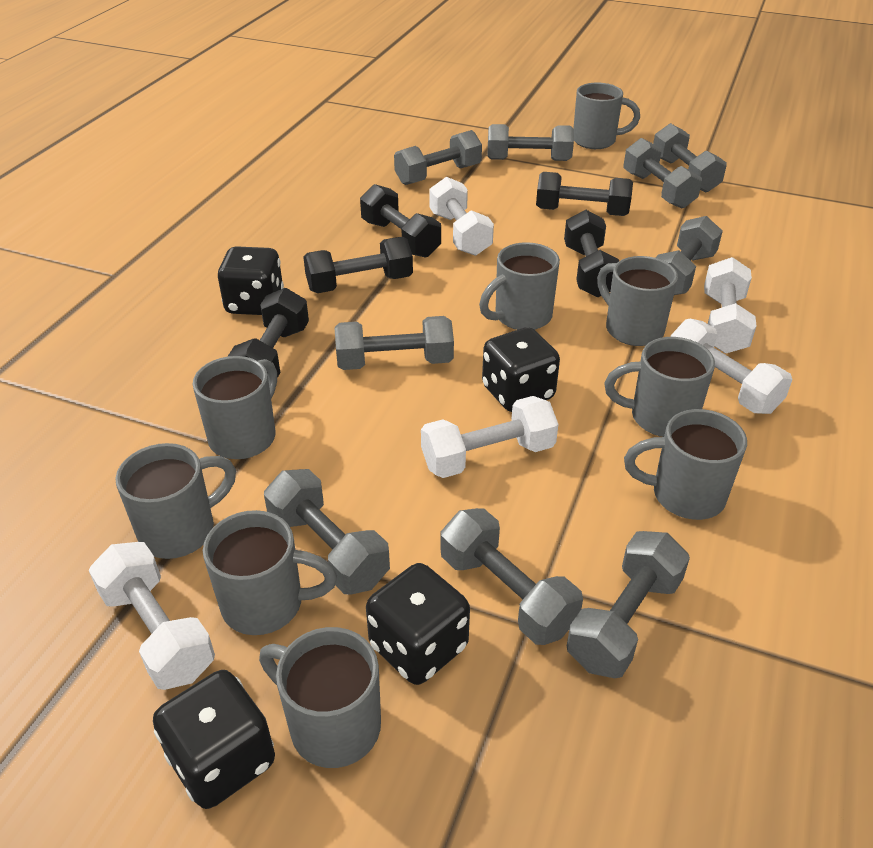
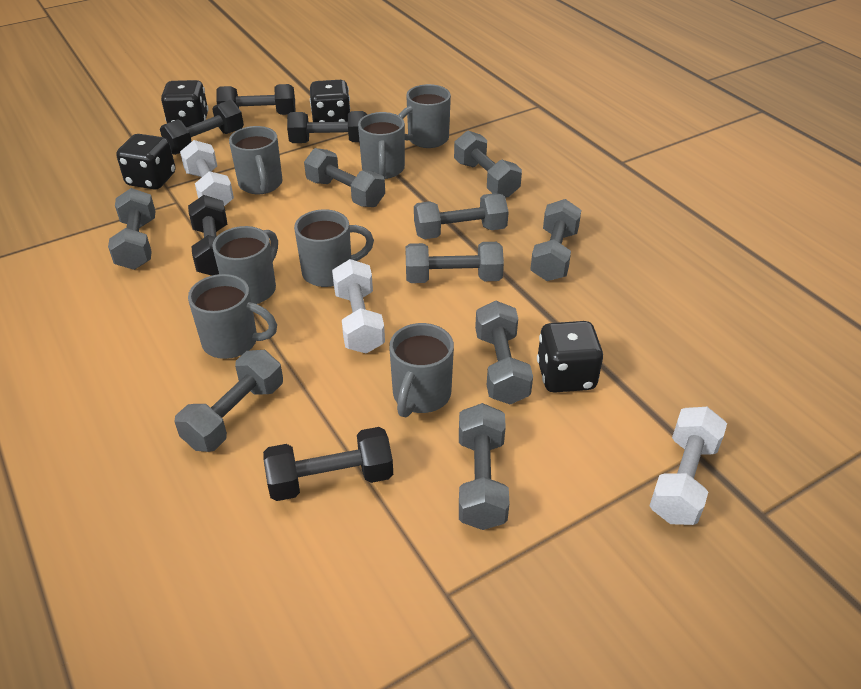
grey mug: 9 -> 7
white dumbbell: 5 -> 3

